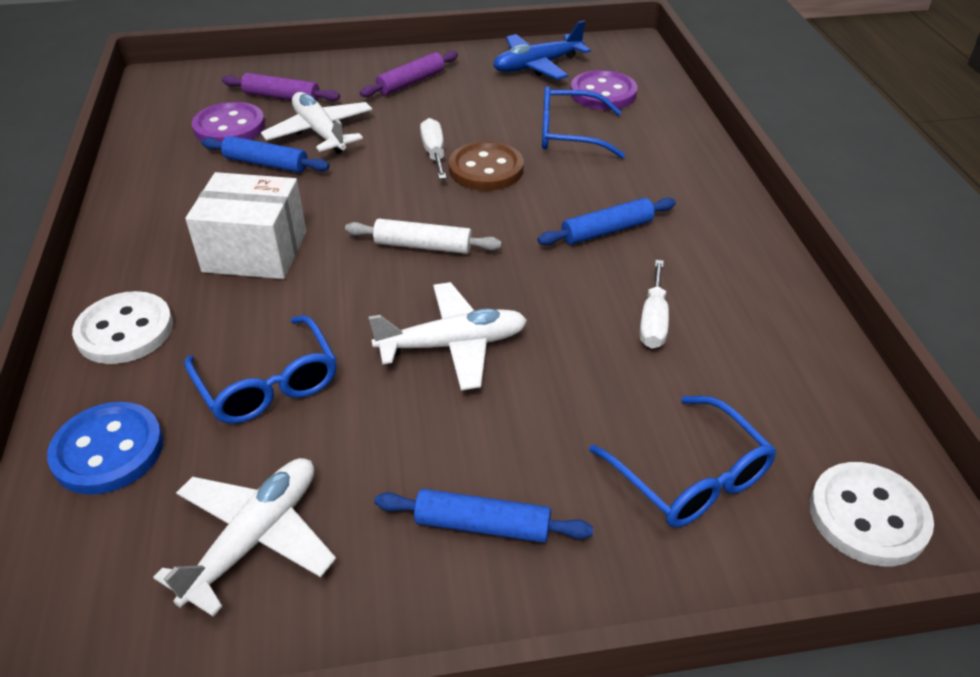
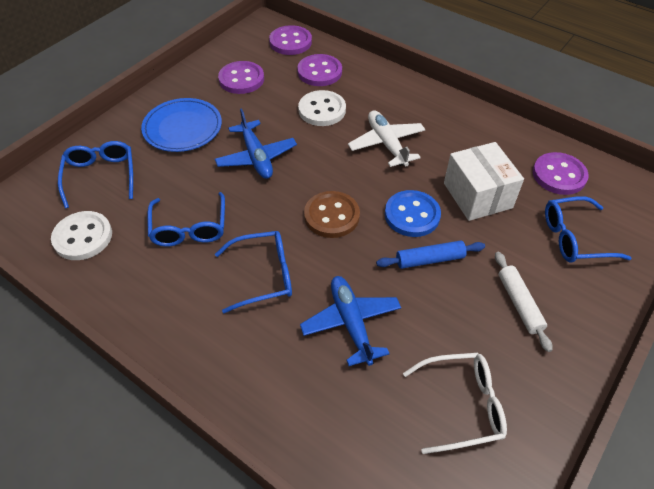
blue glasses: 3 -> 4
blue plane: 1 -> 2
blue plate: 0 -> 1
blue rolling pin: 3 -> 1
purple button: 2 -> 4
purple rolling pin: 2 -> 0
white glasses: 0 -> 1
white plane: 3 -> 1
white screwdriver: 2 -> 0

